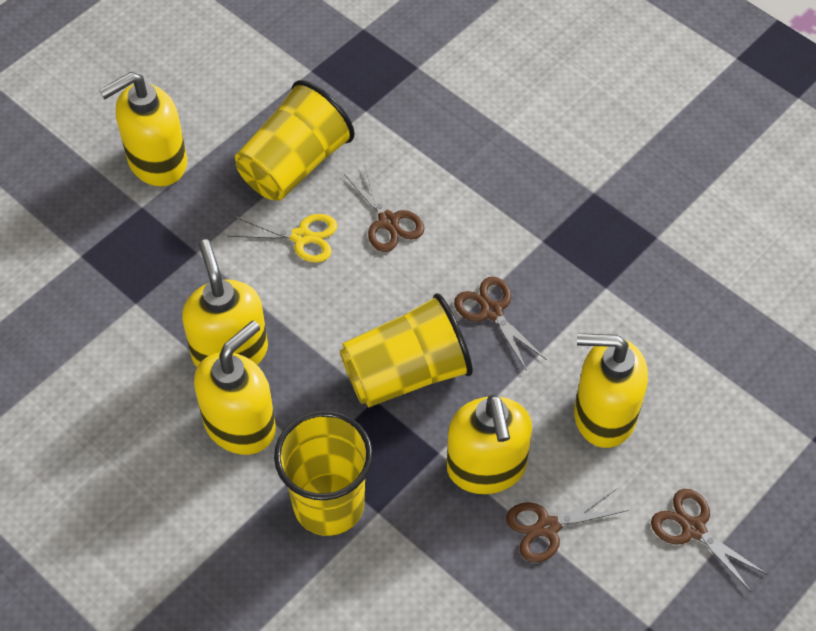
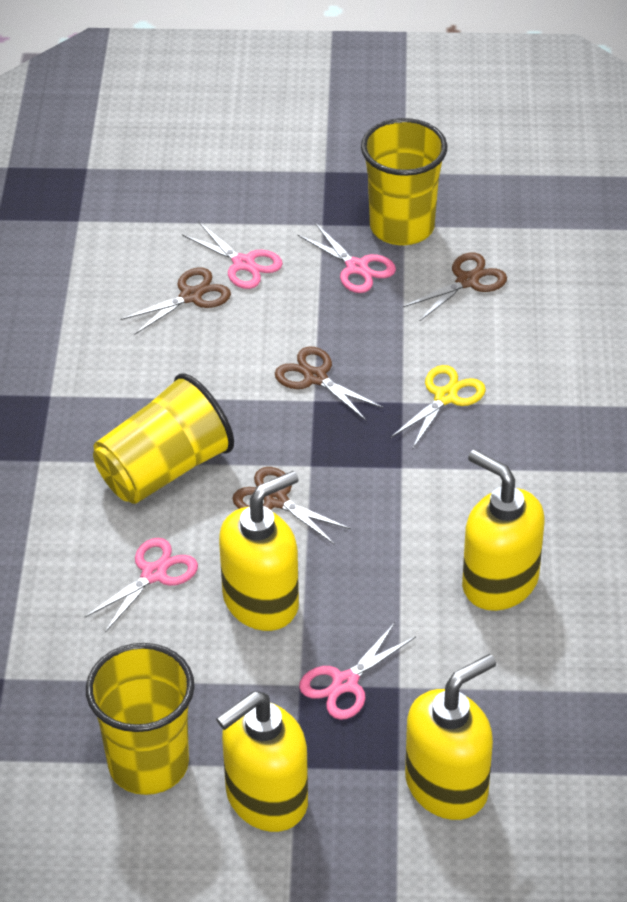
pink scissors: 0 -> 4
yellow soap dispenser: 5 -> 4

